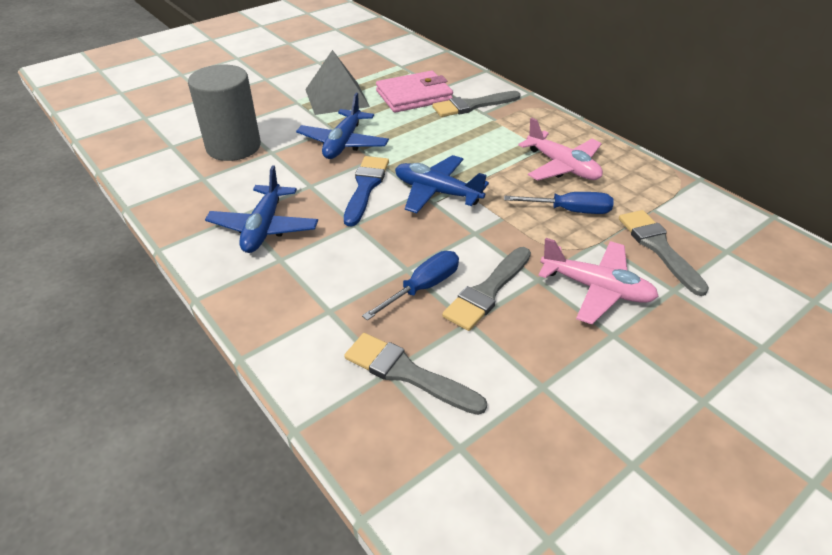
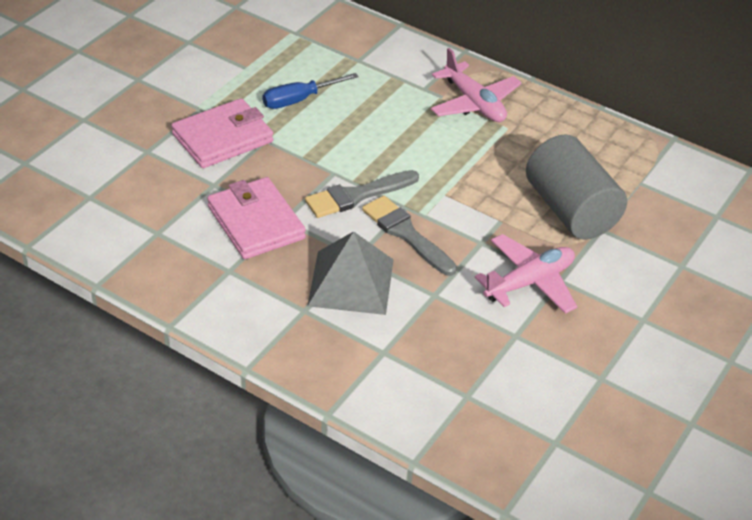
blue brush: 1 -> 0
blue plane: 3 -> 0
blue screwdriver: 2 -> 1
grey brush: 4 -> 2
pink wallet: 1 -> 2

